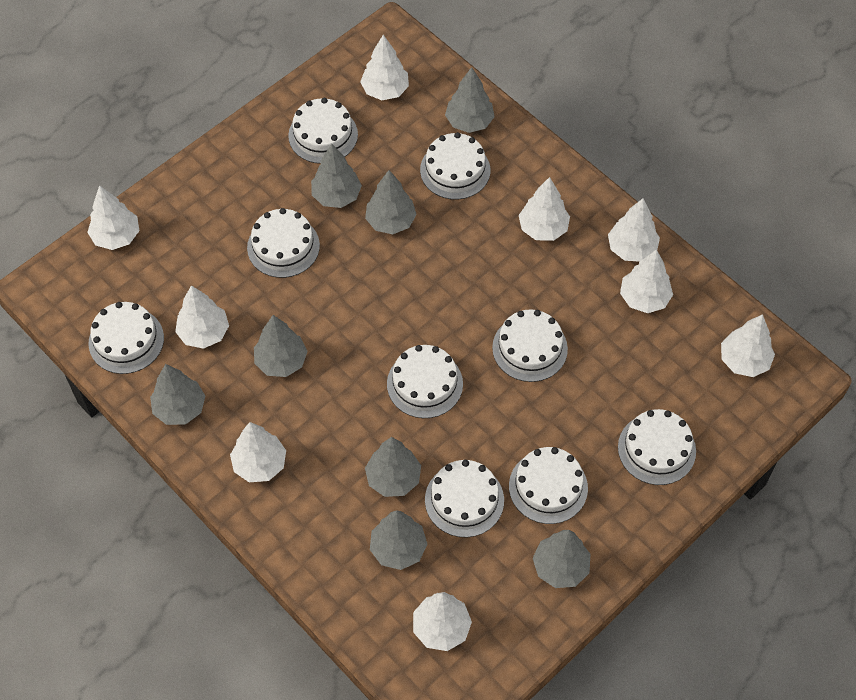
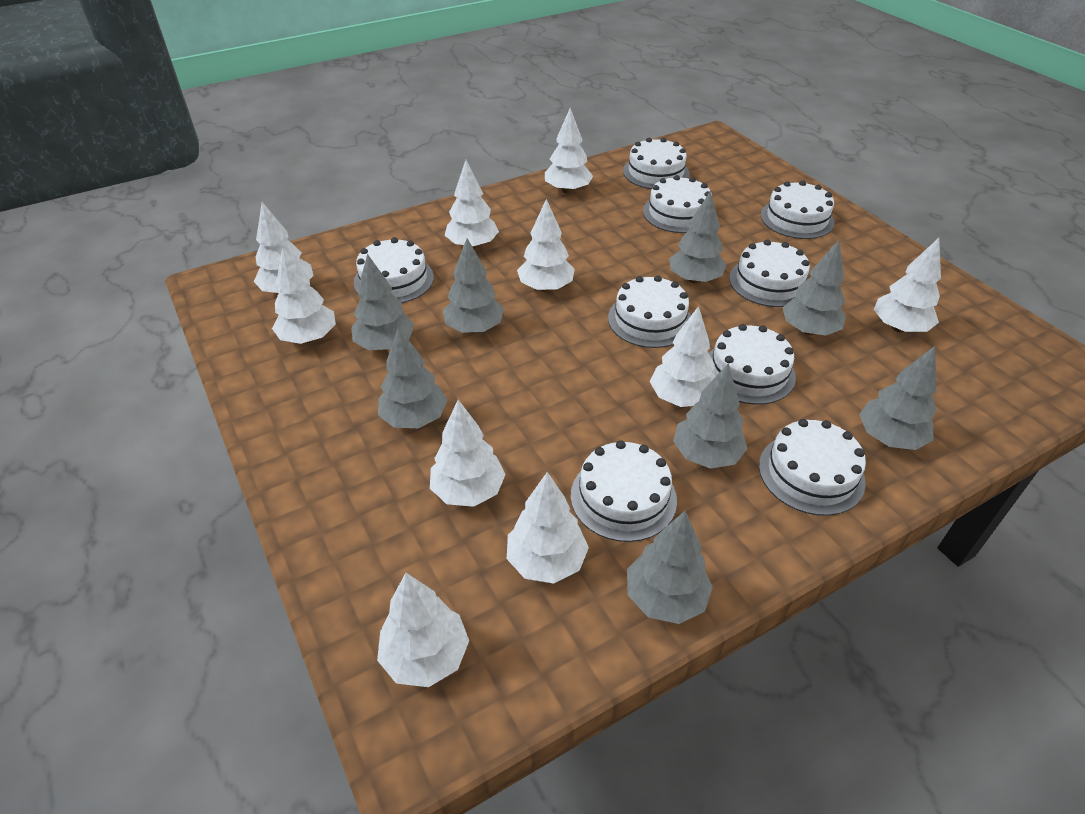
white tree: 9 -> 10

